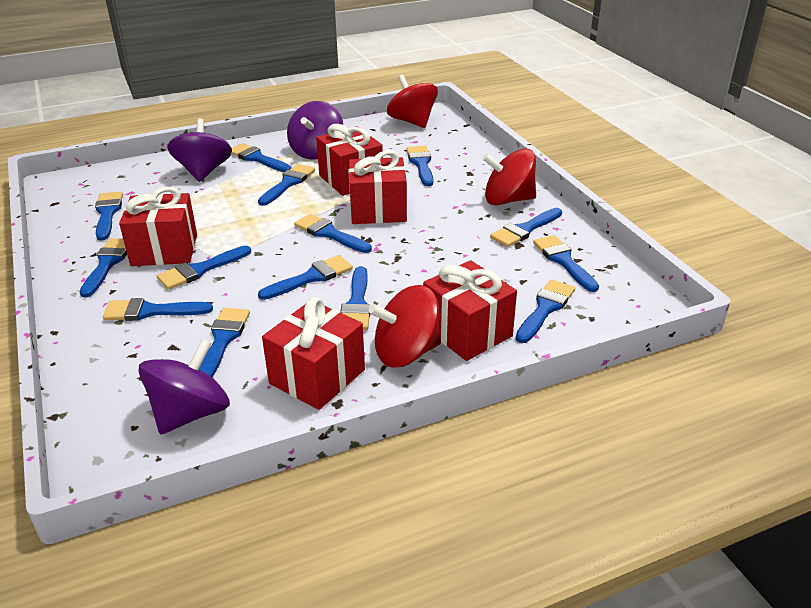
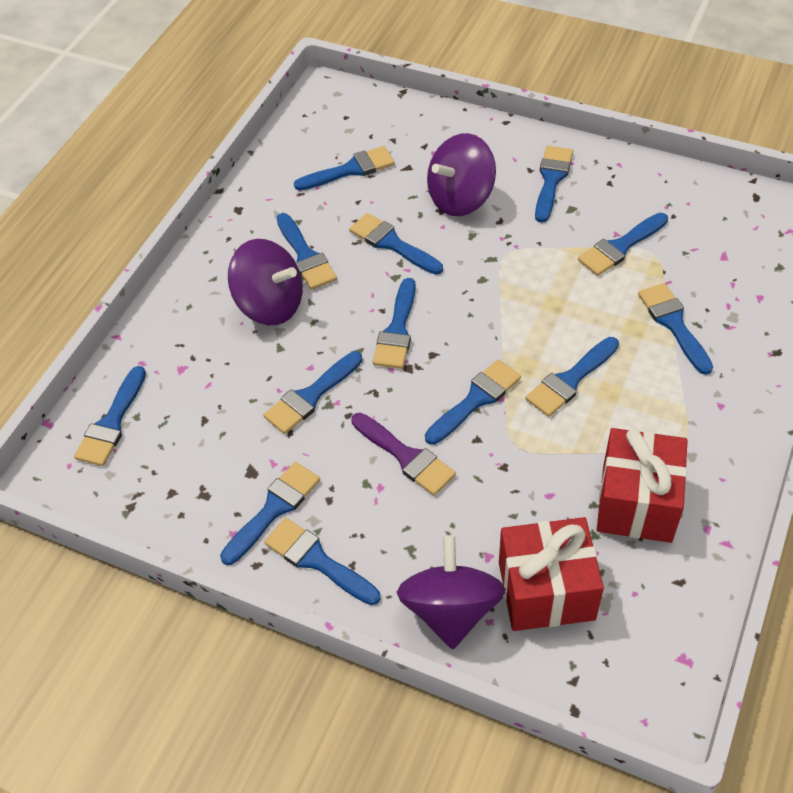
blue brush: 14 -> 13
purple brush: 0 -> 1
red gift: 5 -> 2
red spinning top: 3 -> 0

